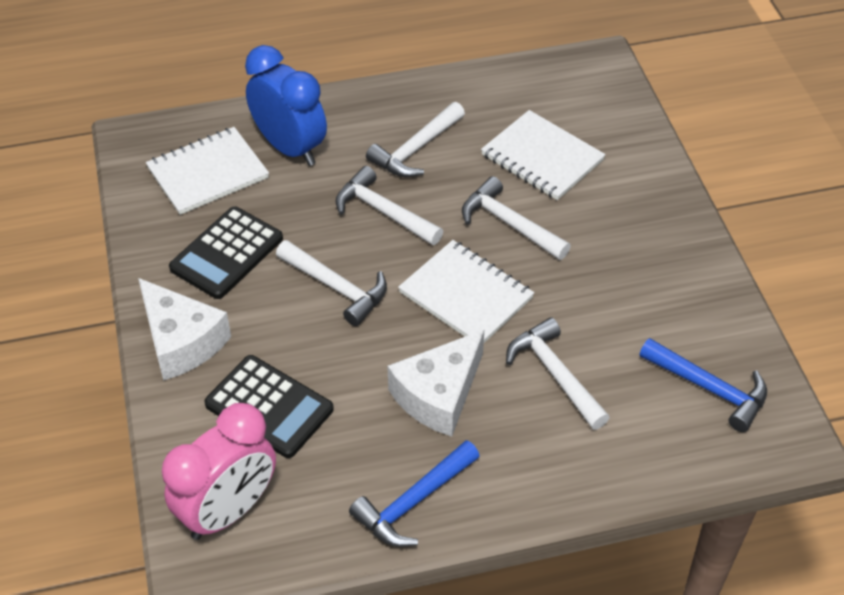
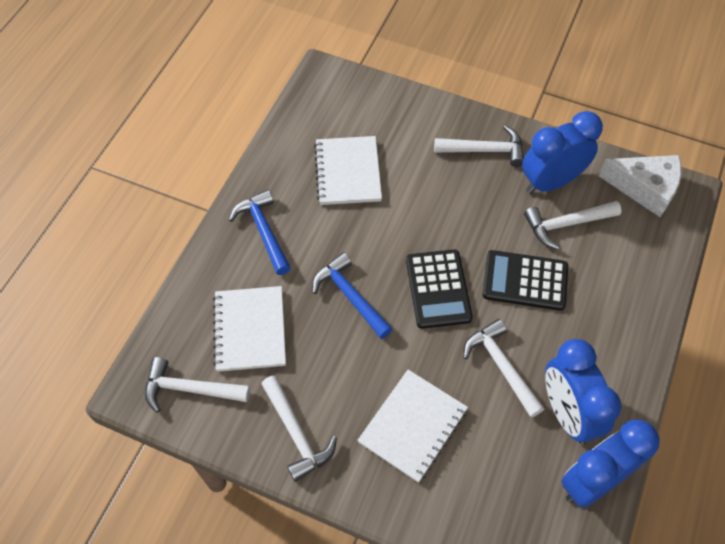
blue clock: 1 -> 3
pink clock: 1 -> 0
white cheese: 2 -> 1

